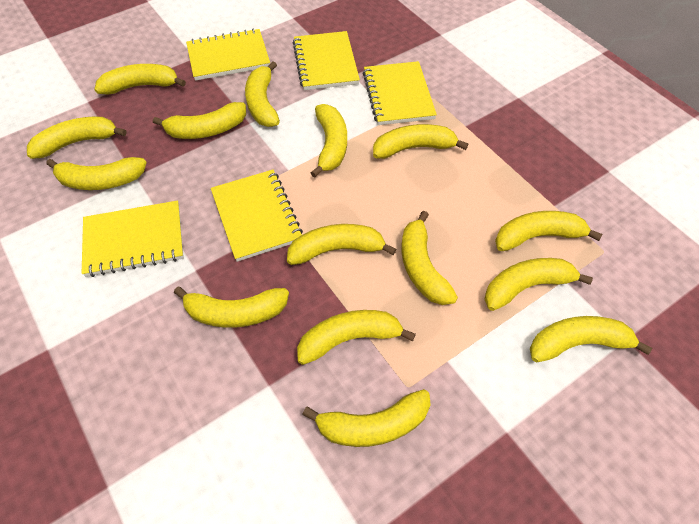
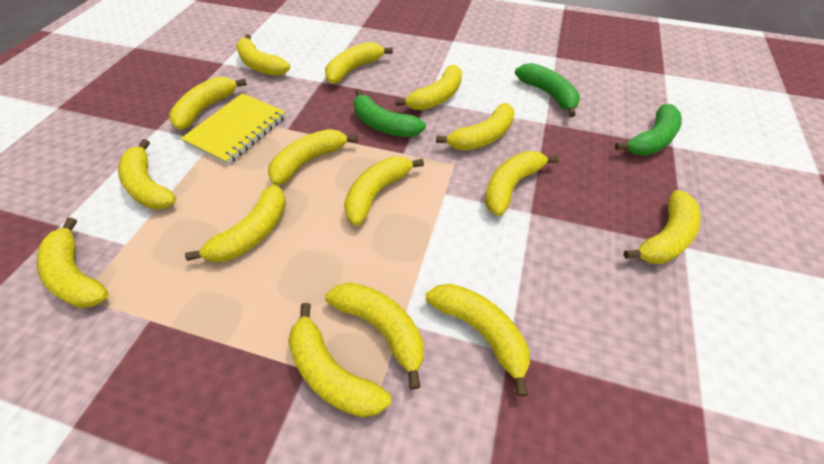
green banana: 0 -> 3
yellow notebook: 5 -> 1

